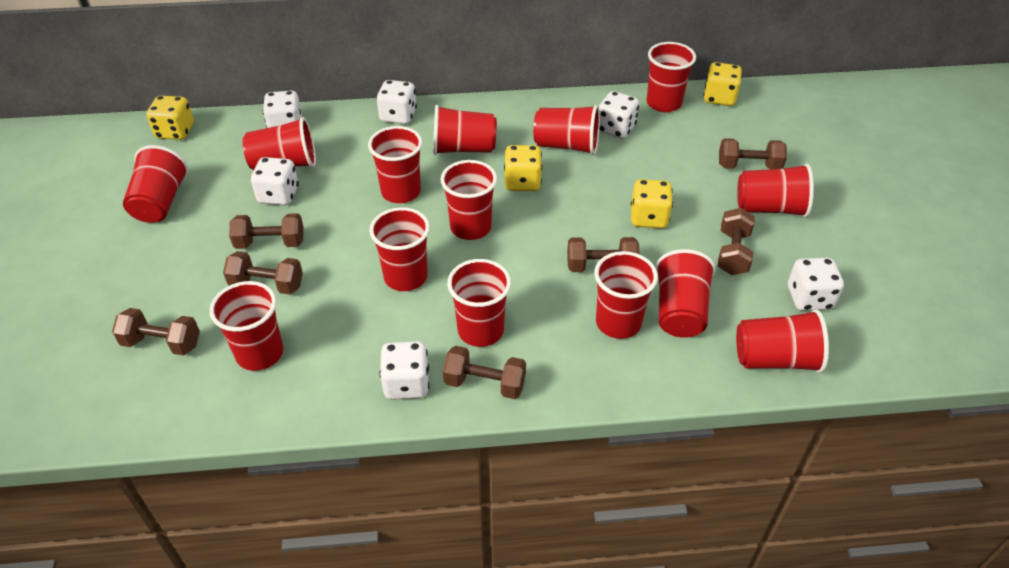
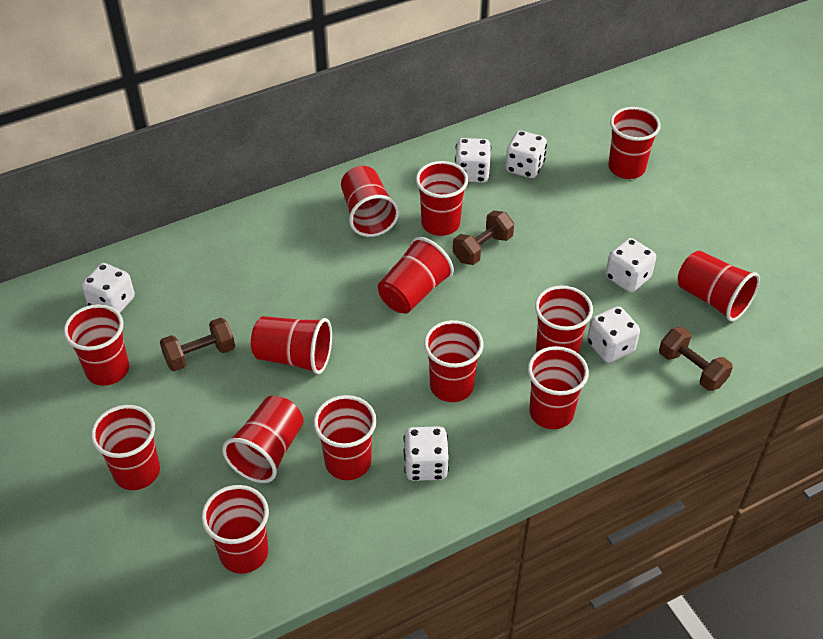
brown dumbbell: 7 -> 3
yellow dice: 4 -> 0

